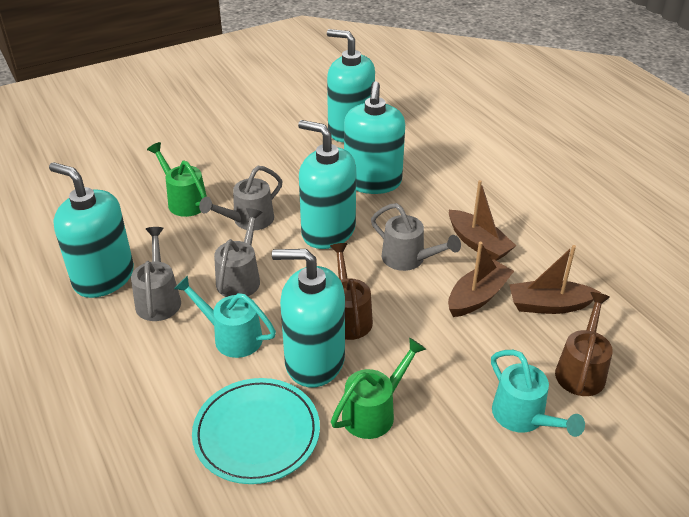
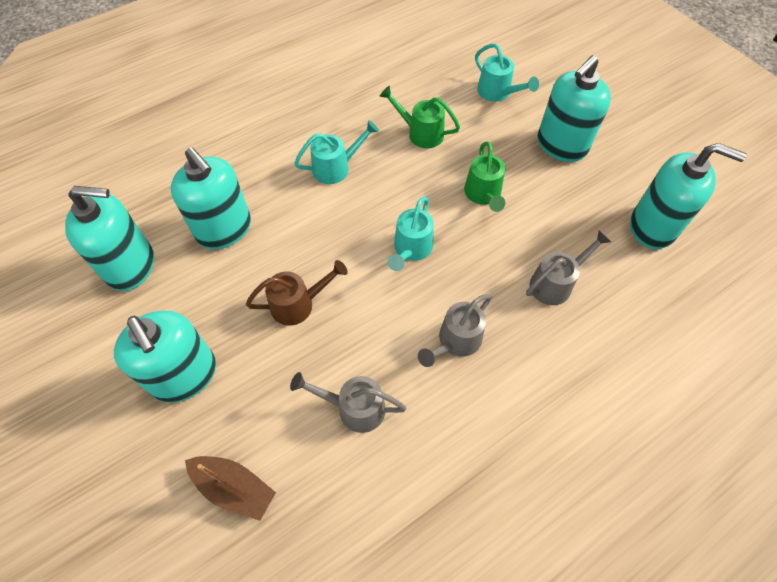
brown boat: 3 -> 1
brown watering can: 2 -> 1
grey watering can: 4 -> 3
turquoise plate: 1 -> 0
turquoise watering can: 2 -> 3

